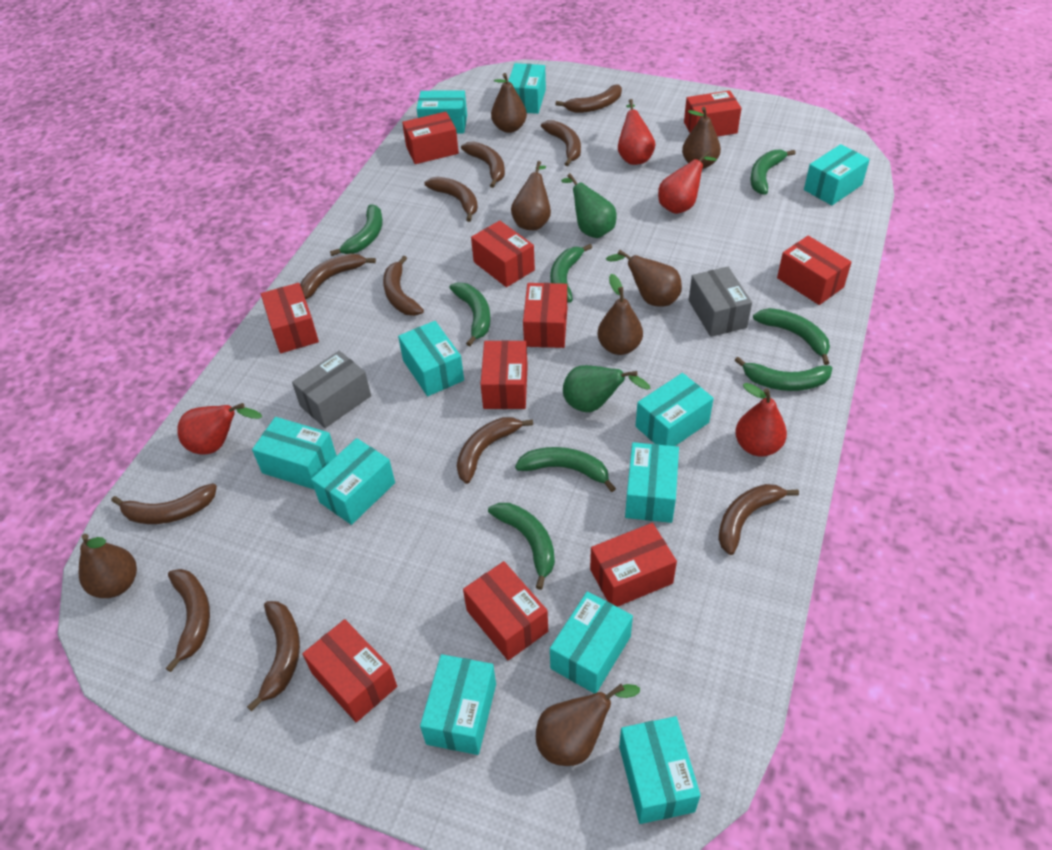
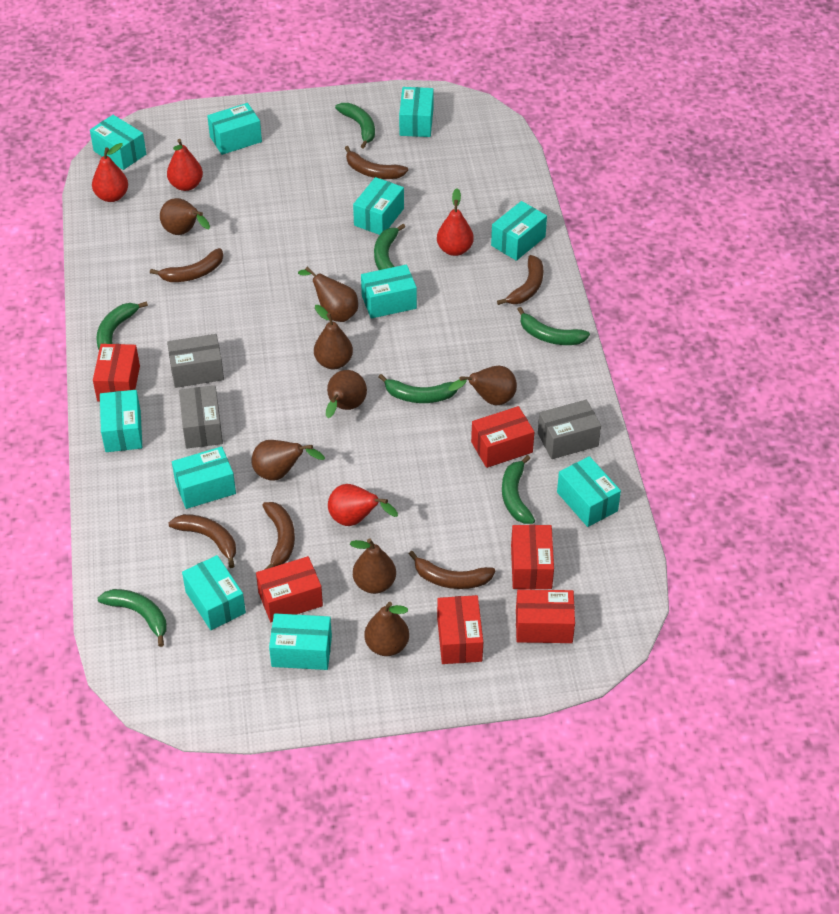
brown banana: 11 -> 6
brown pear: 7 -> 8
green banana: 8 -> 7
green pear: 2 -> 0
grey box: 2 -> 3
red box: 10 -> 6

